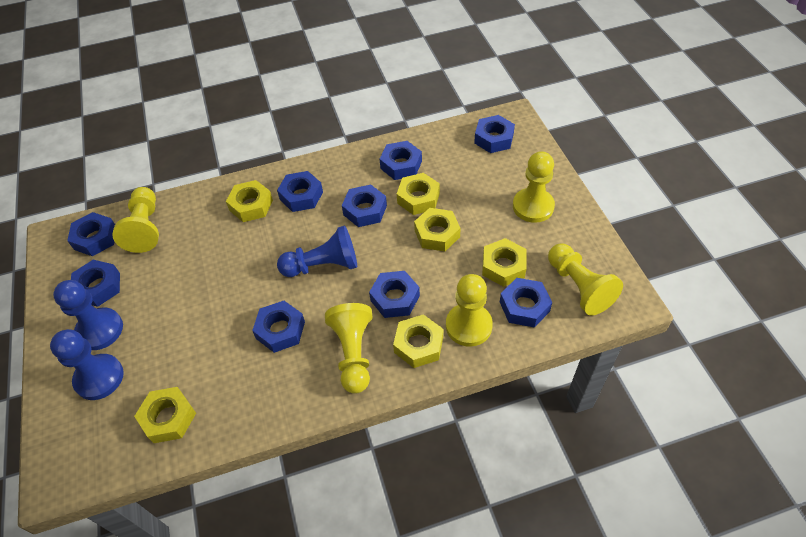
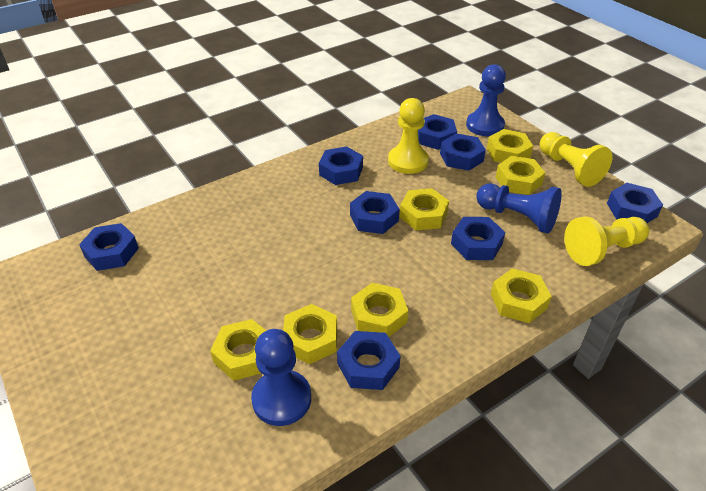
blue nut: 9 -> 8
yellow nut: 6 -> 7
yellow pawn: 5 -> 3

